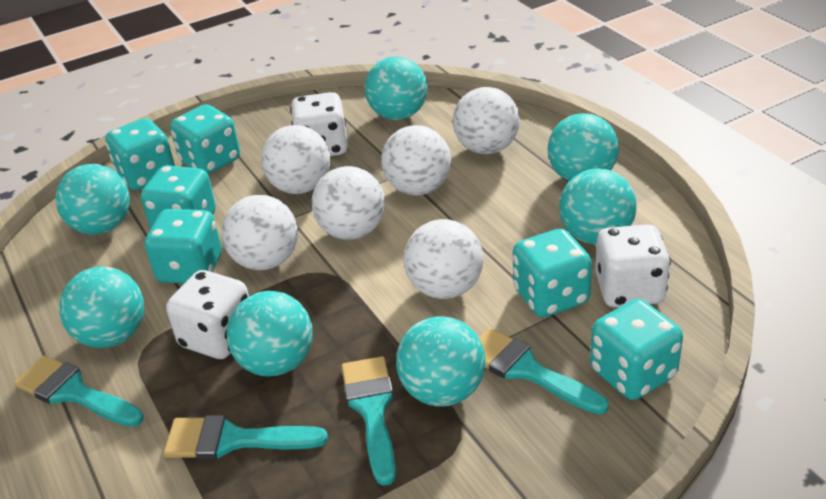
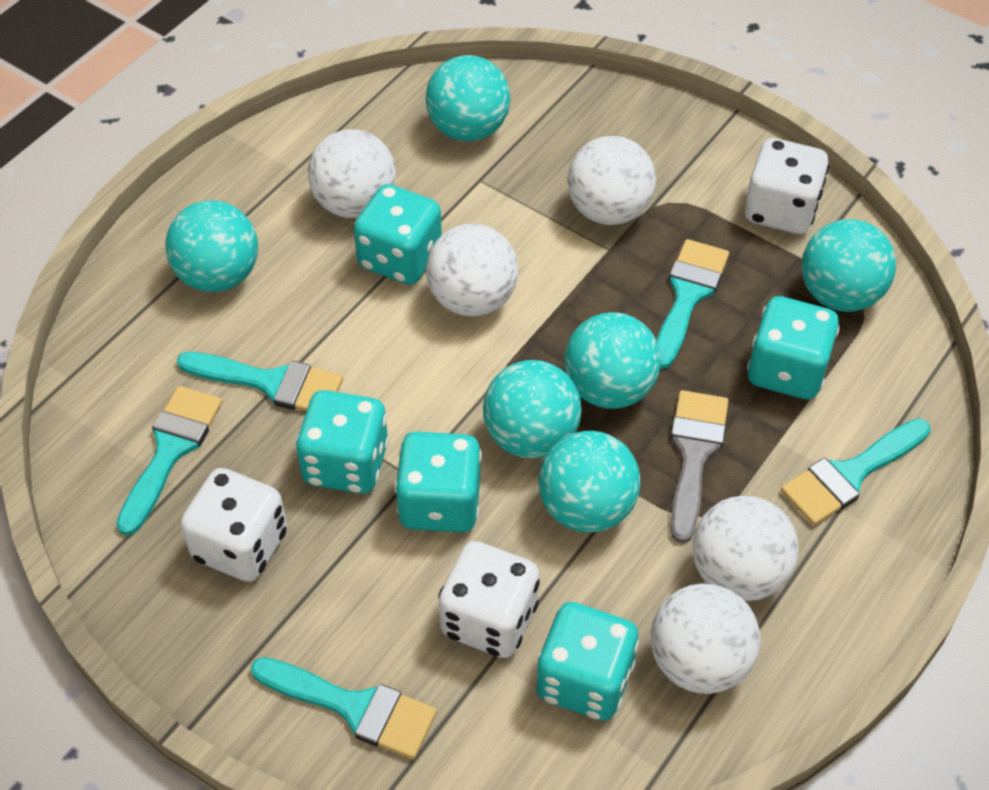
grey brush: 0 -> 1
turquoise ball: 7 -> 6
turquoise brush: 4 -> 5
turquoise dice: 6 -> 5
white ball: 6 -> 5

